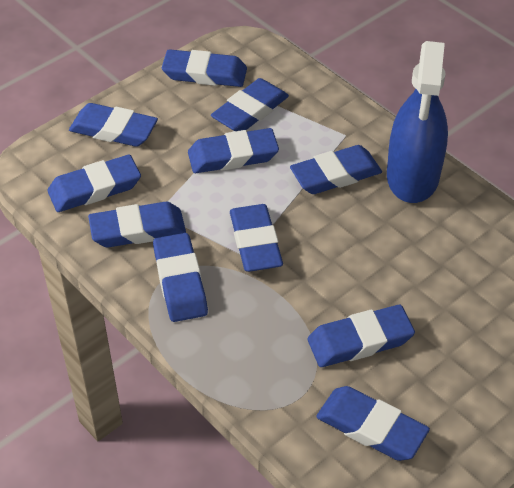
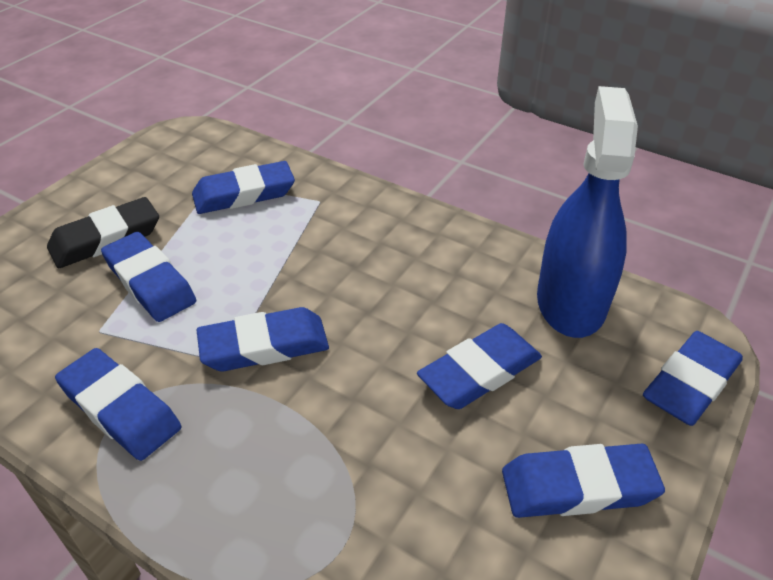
black eraser: 0 -> 1
blue eraser: 11 -> 7

